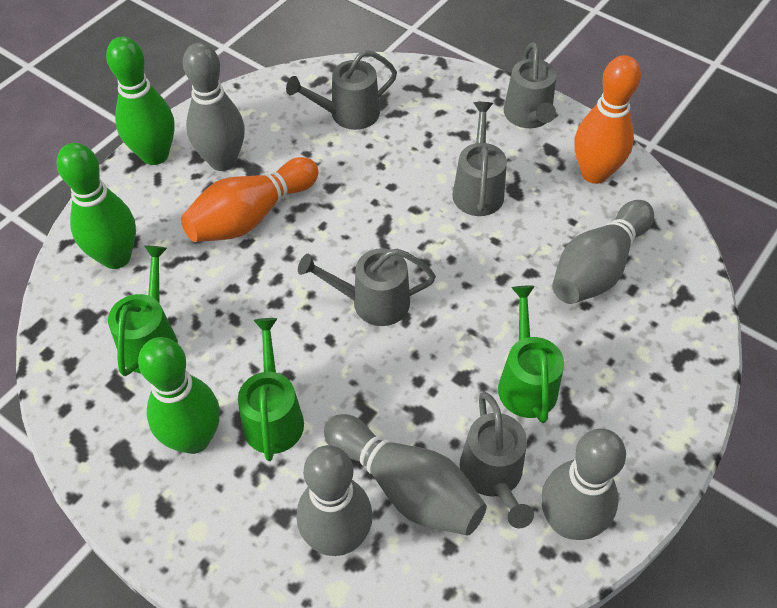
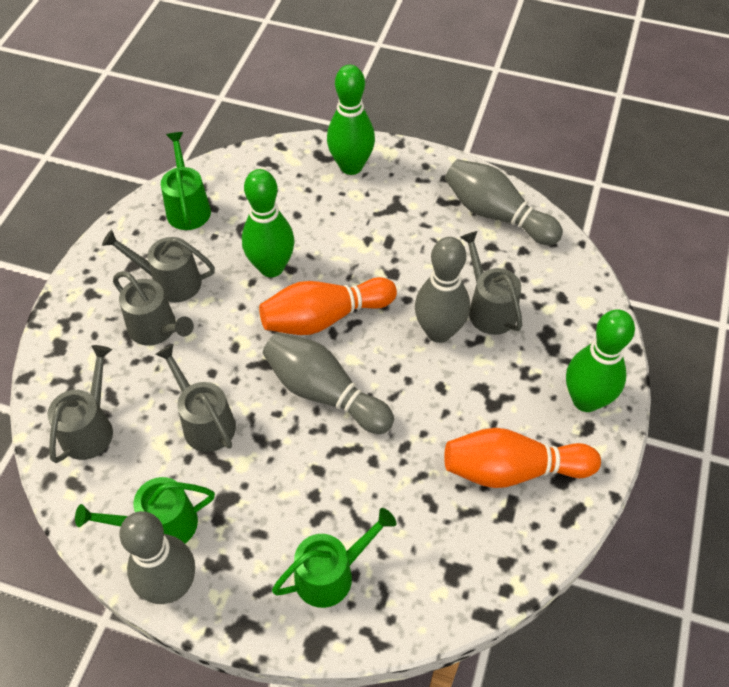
grey bowling pin: 5 -> 4

